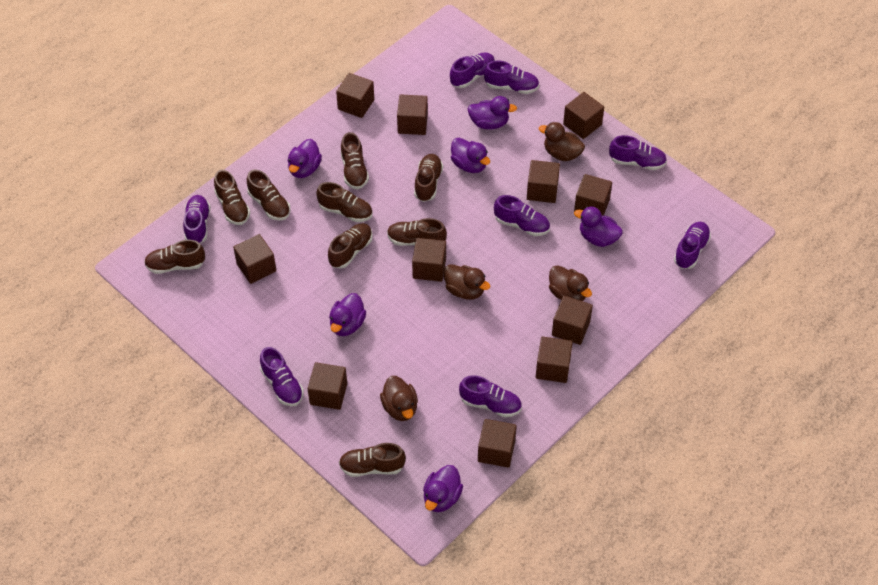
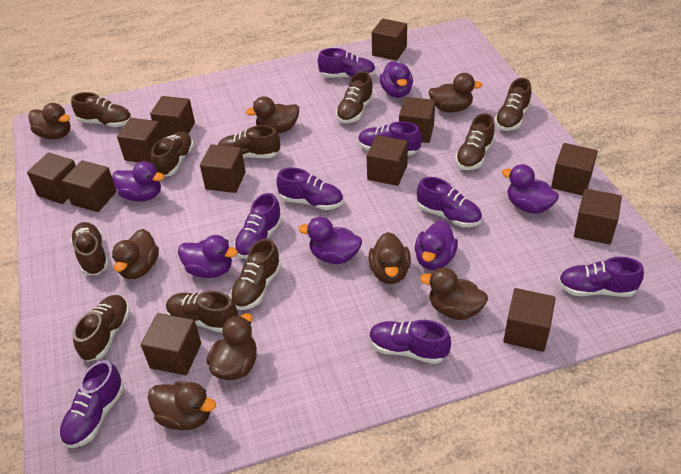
brown cube: 11 -> 12
brown duck: 4 -> 8
brown shoe: 9 -> 10

